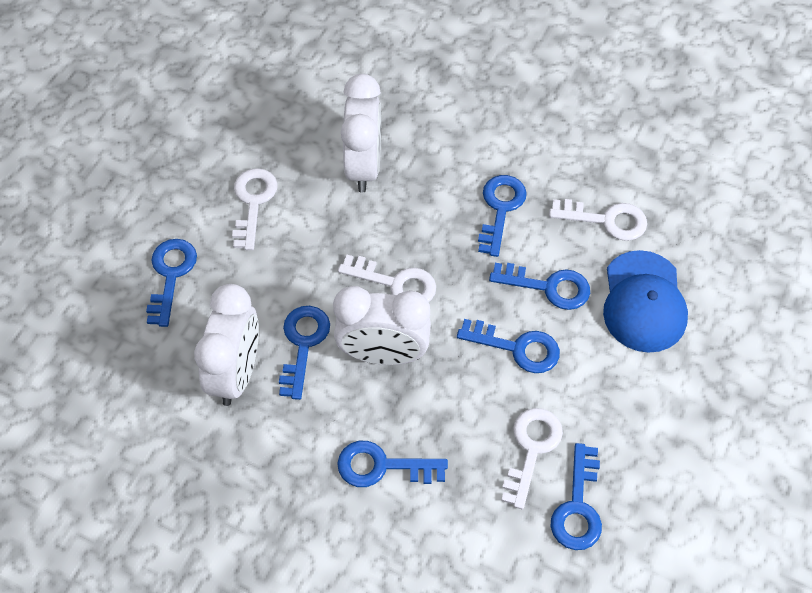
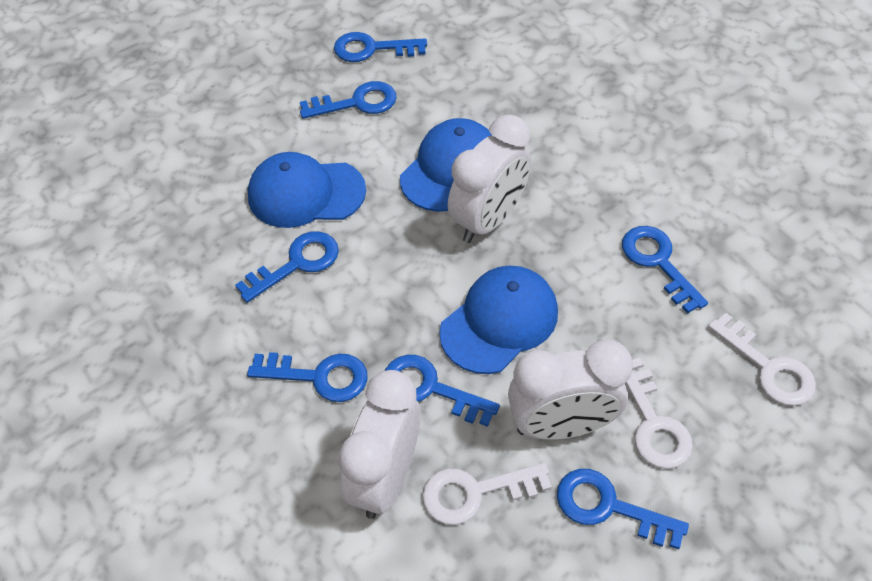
blue cap: 1 -> 3
white key: 4 -> 3

